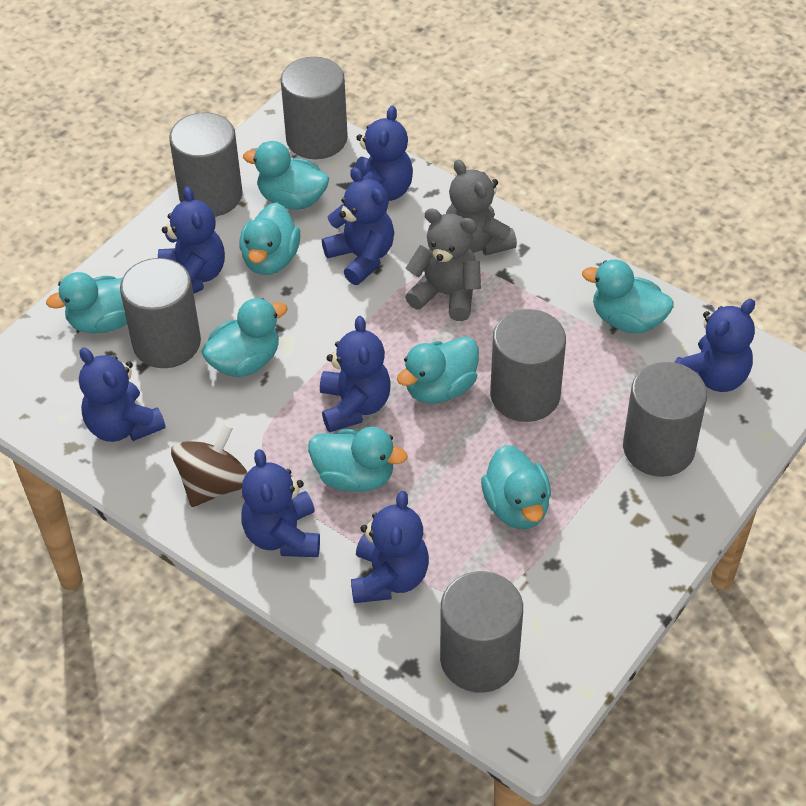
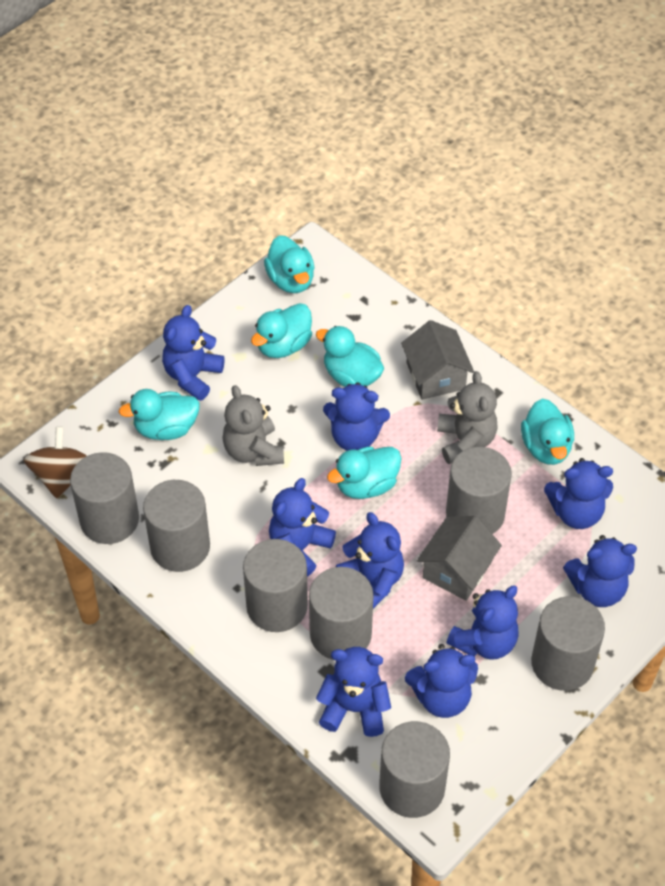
blue teddy bear: 8 -> 9
grey cylinder: 6 -> 7
grey house: 0 -> 2
turquoise duck: 8 -> 6

